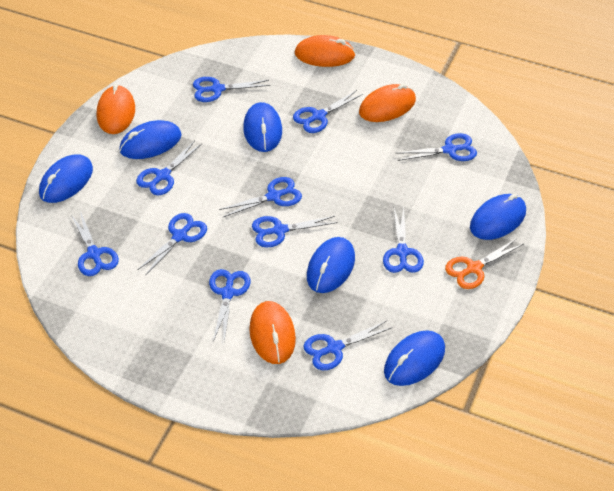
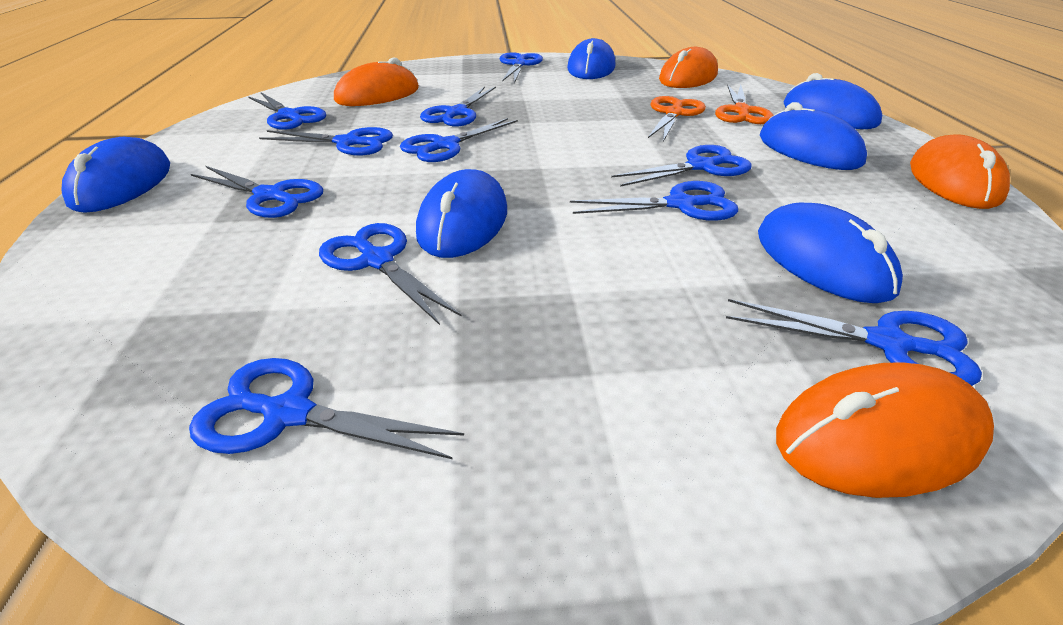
orange scissors: 1 -> 2

